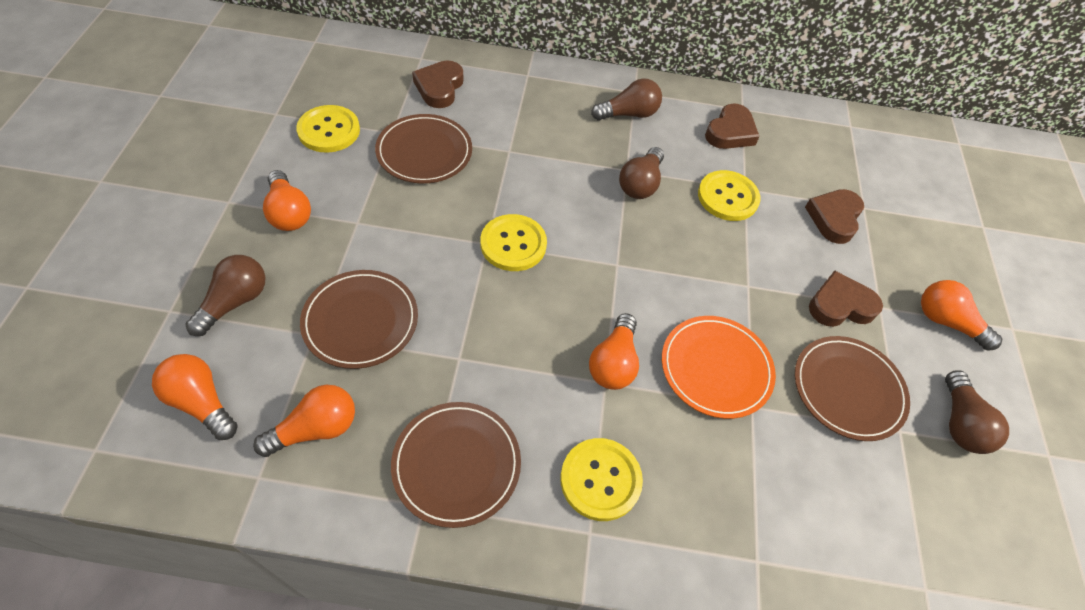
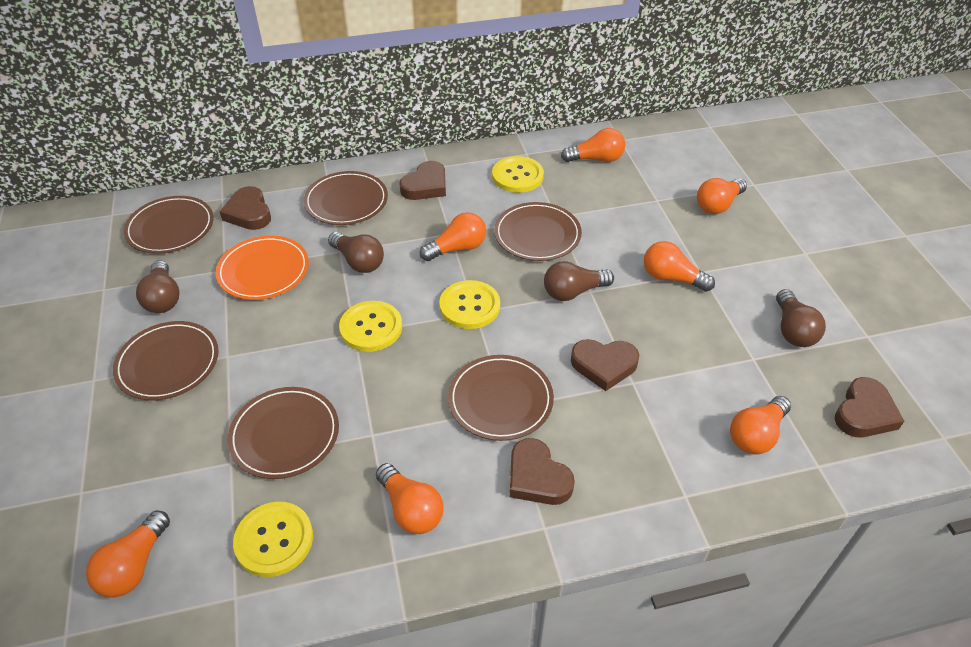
brown heart: 4 -> 5
brown plate: 4 -> 6
orange light bulb: 5 -> 7

